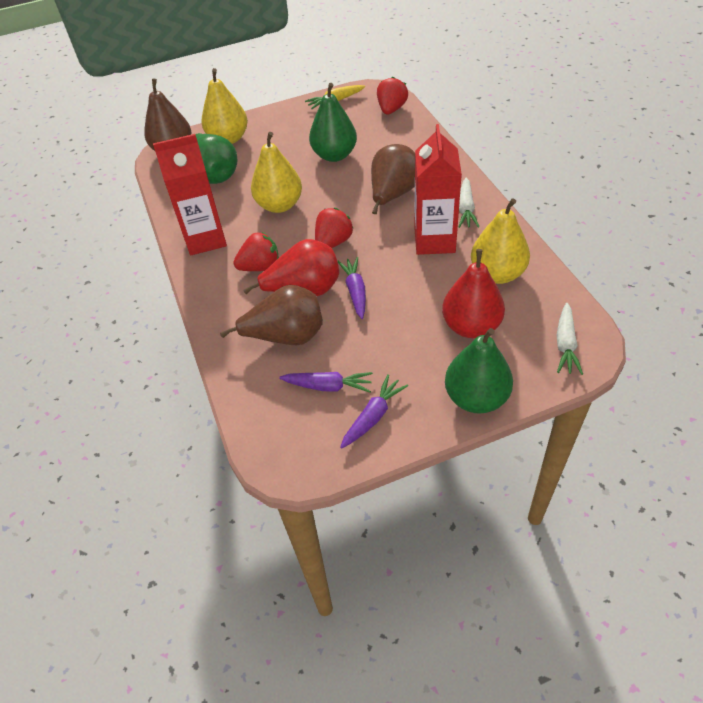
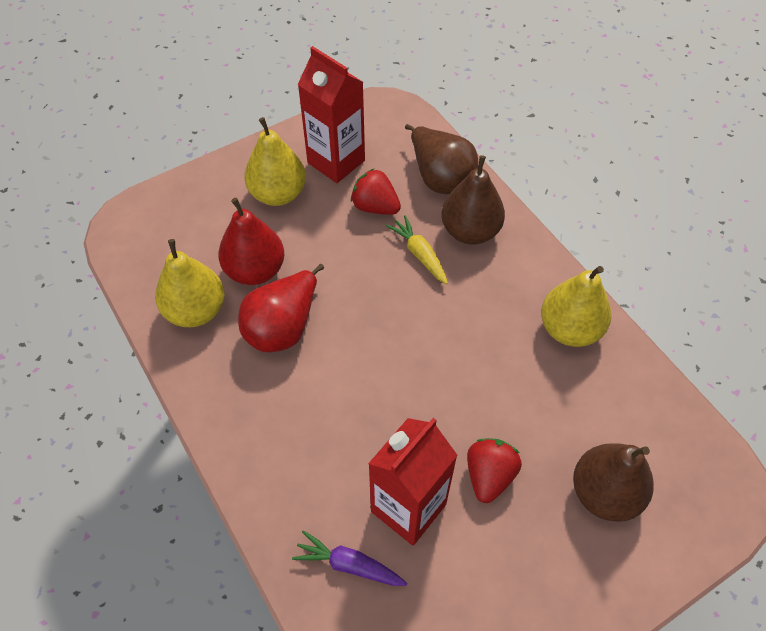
green pear: 3 -> 0
purple carrot: 3 -> 1
red strawberry: 3 -> 2
white carrot: 2 -> 0

